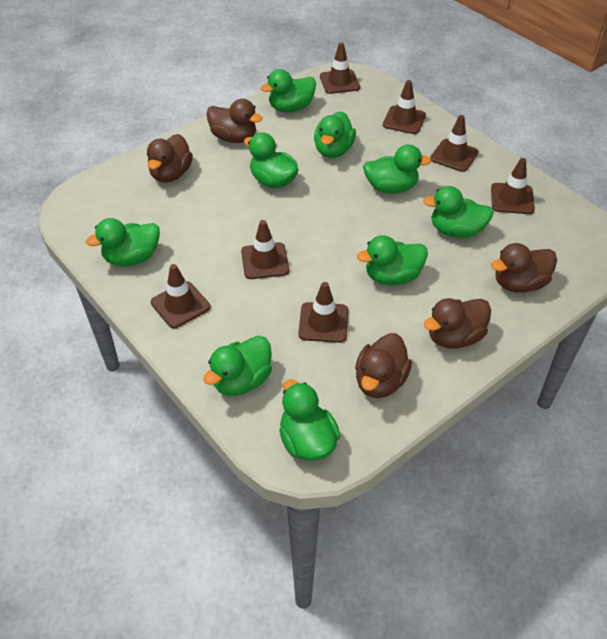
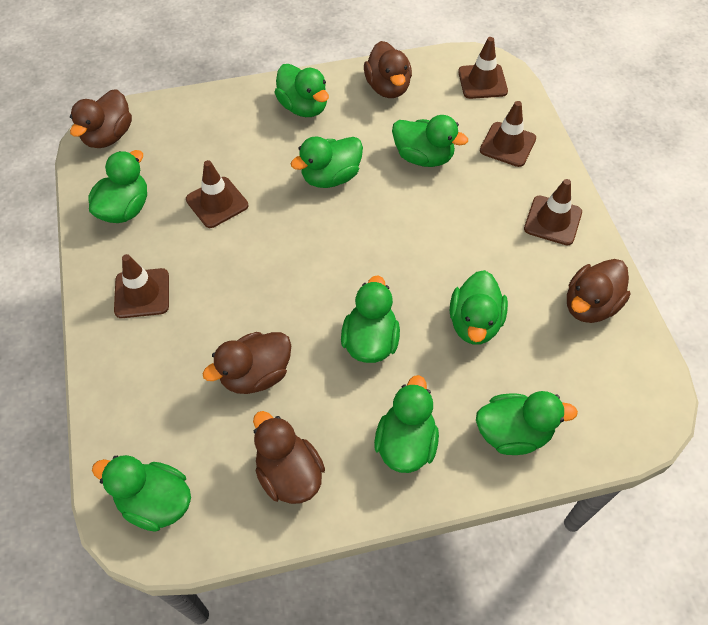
brown traffic cone: 7 -> 5

